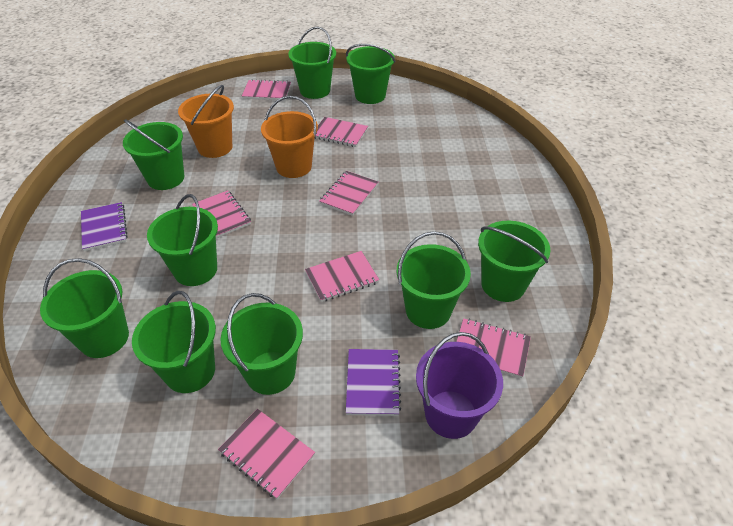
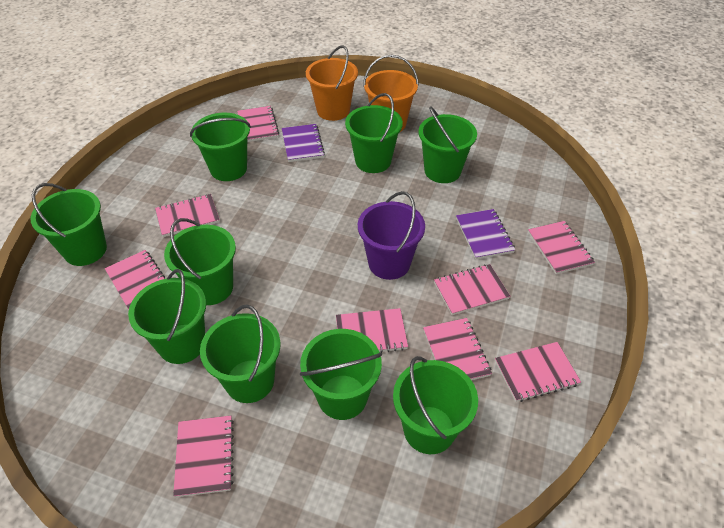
pink notebook: 7 -> 9

